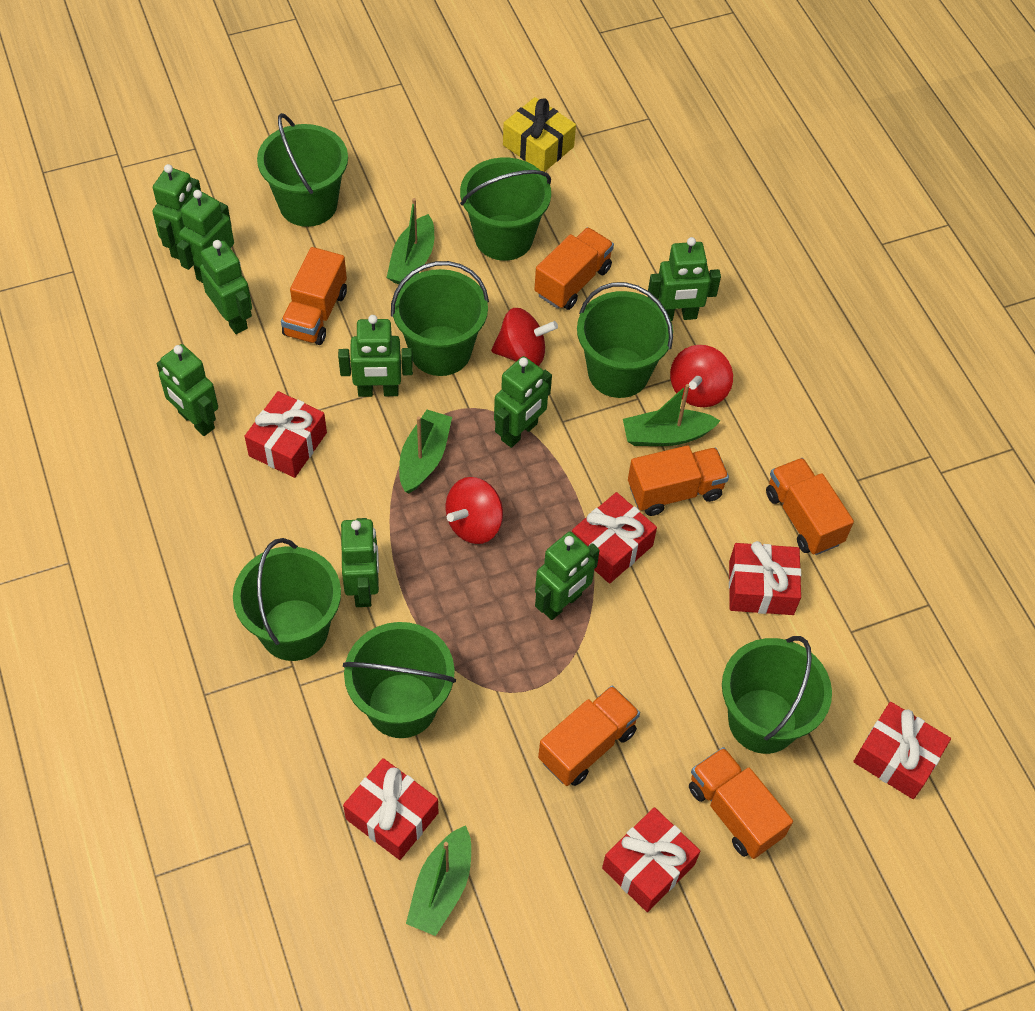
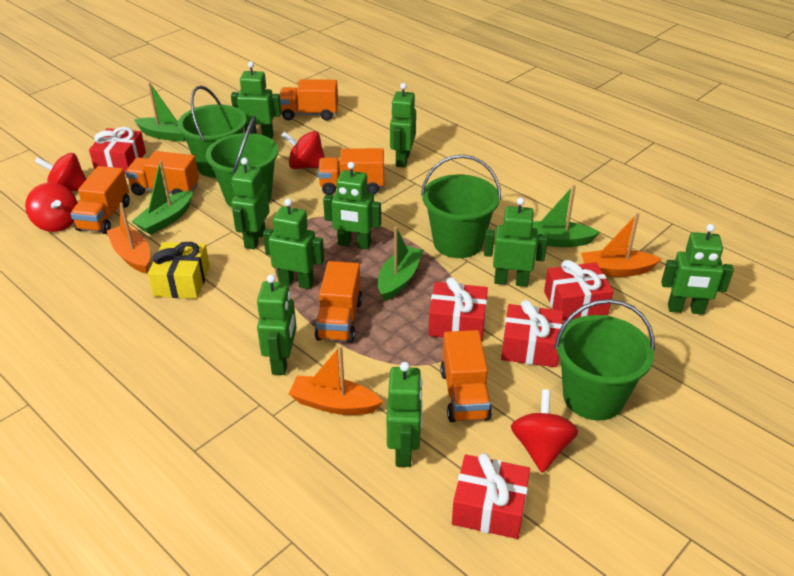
green bucket: 7 -> 4
orange boat: 0 -> 3
red gift: 6 -> 5
red spinning top: 3 -> 4

